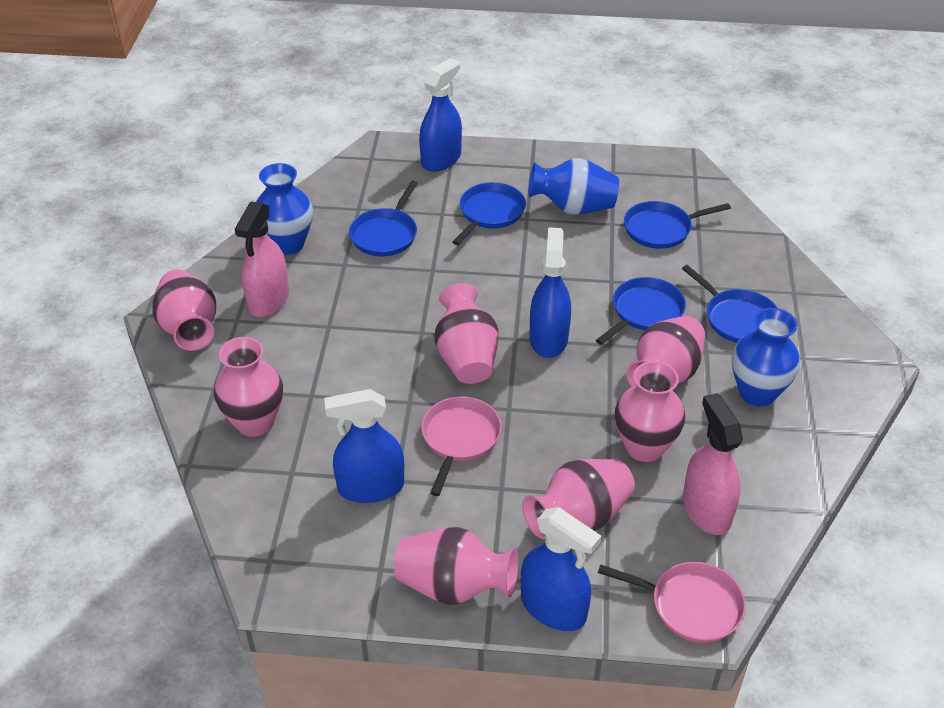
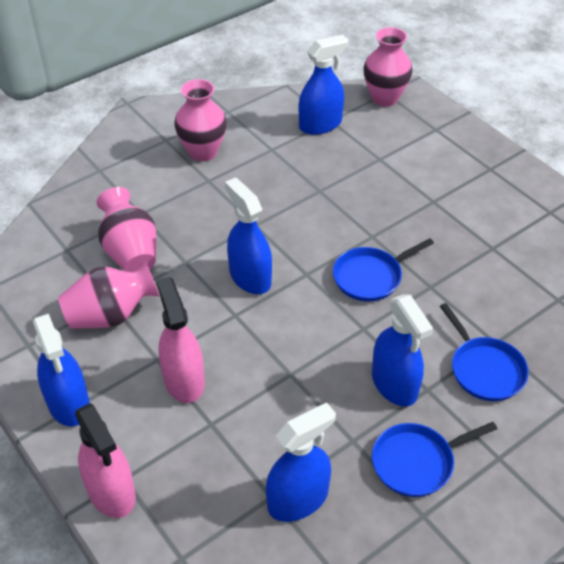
blue pan: 5 -> 3
blue spray bottle: 4 -> 5
blue vase: 3 -> 0
pink pan: 2 -> 0
pink vase: 7 -> 4

